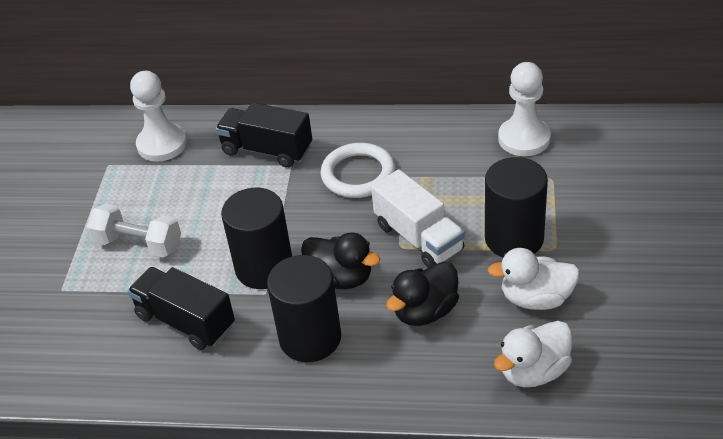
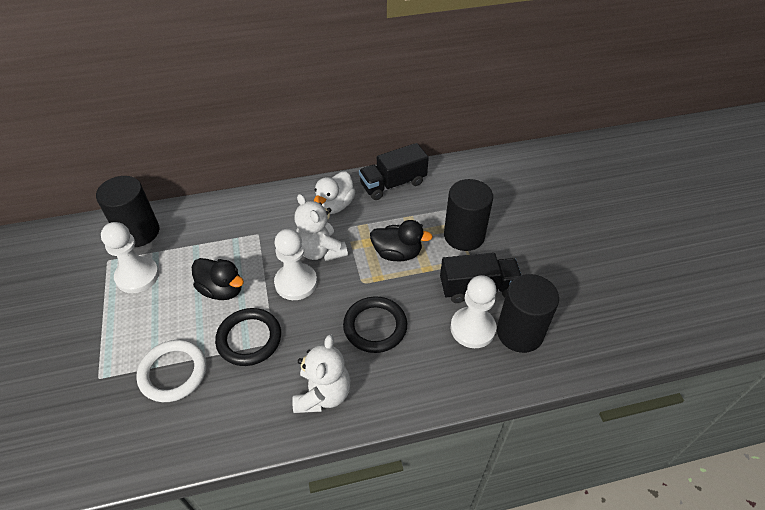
black ring: 0 -> 2
white duck: 2 -> 1
white dumbbell: 1 -> 0
white pawn: 2 -> 3
white teddy bear: 0 -> 2
white truck: 1 -> 0

